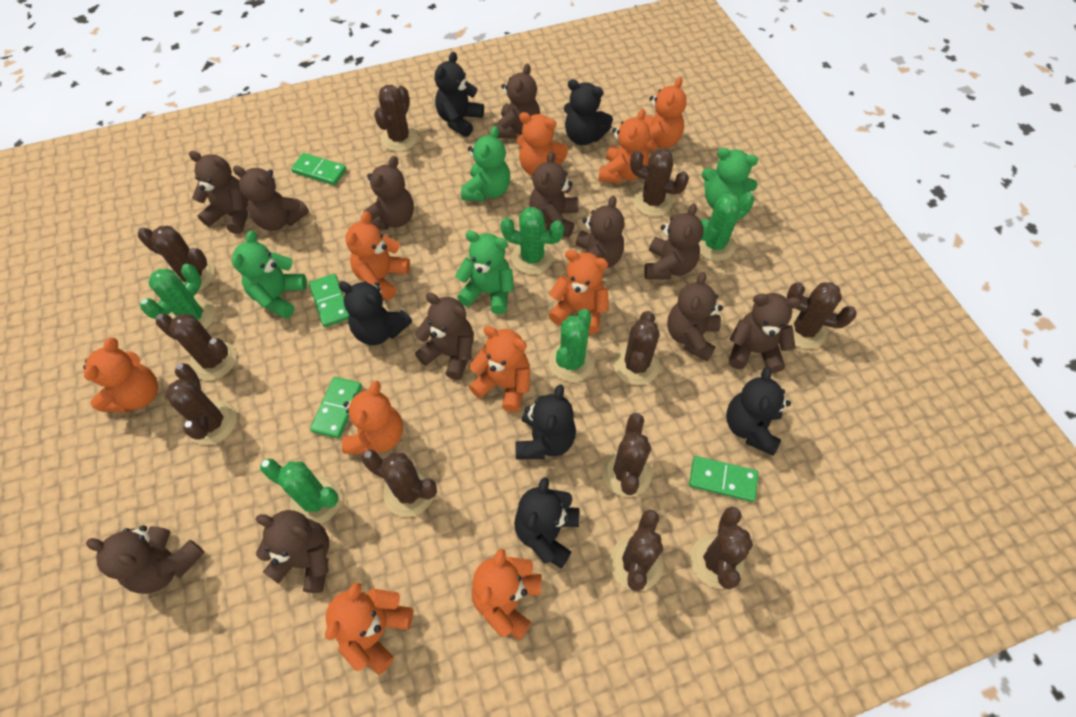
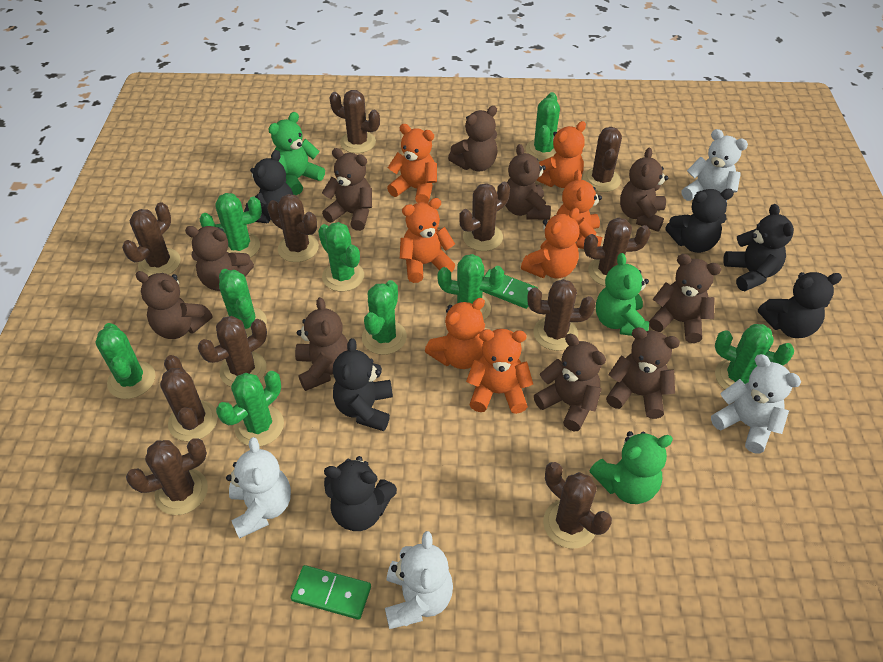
brown teddy bear: 12 -> 10
green cactus: 5 -> 9
green domino: 4 -> 2
green teddy bear: 4 -> 3
orange teddy bear: 10 -> 7
white teddy bear: 0 -> 4

